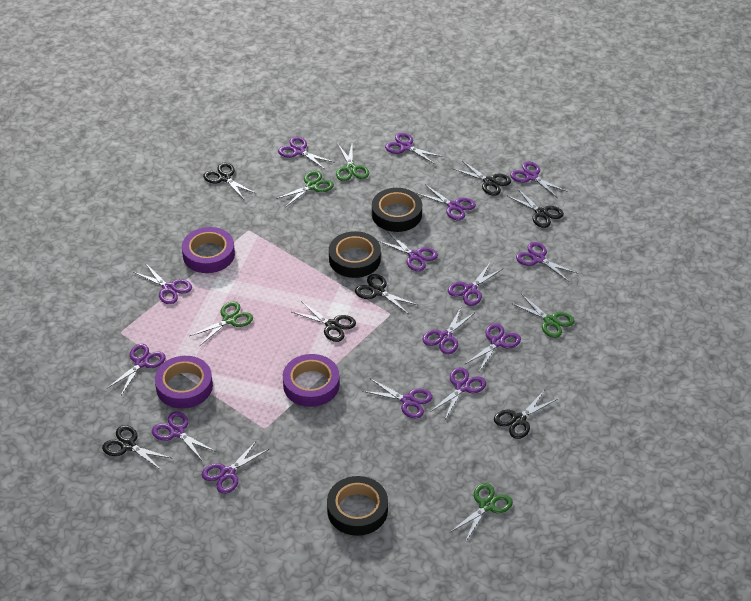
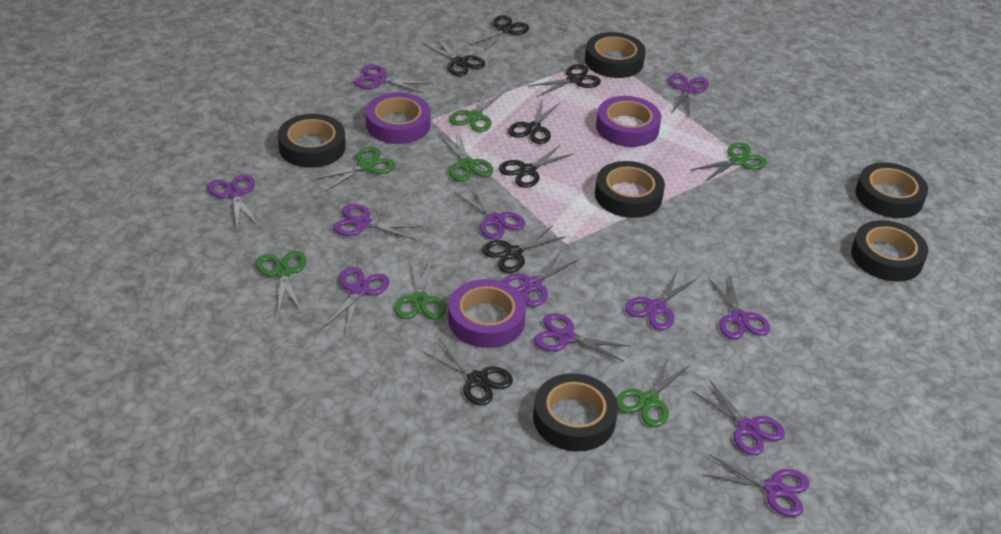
black tape: 3 -> 6
green scissors: 5 -> 7
purple scissors: 15 -> 12

